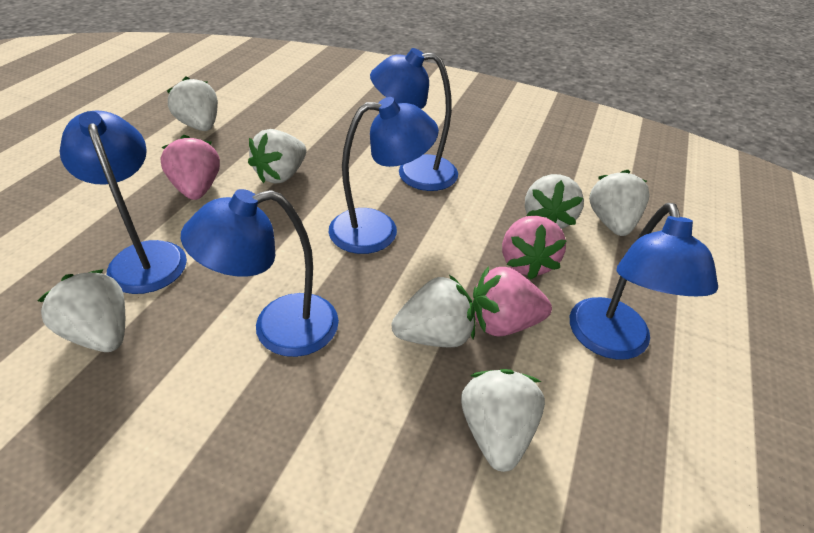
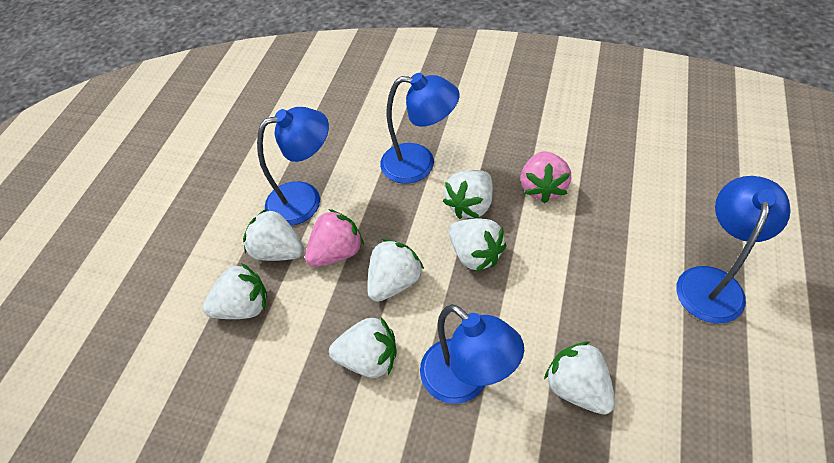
blue lamp: 5 -> 4
pink strawberry: 3 -> 2

